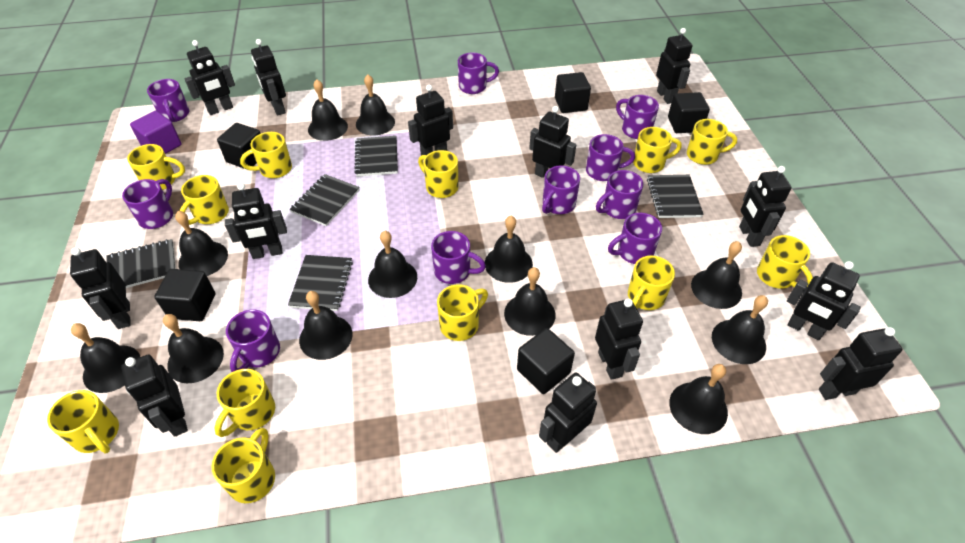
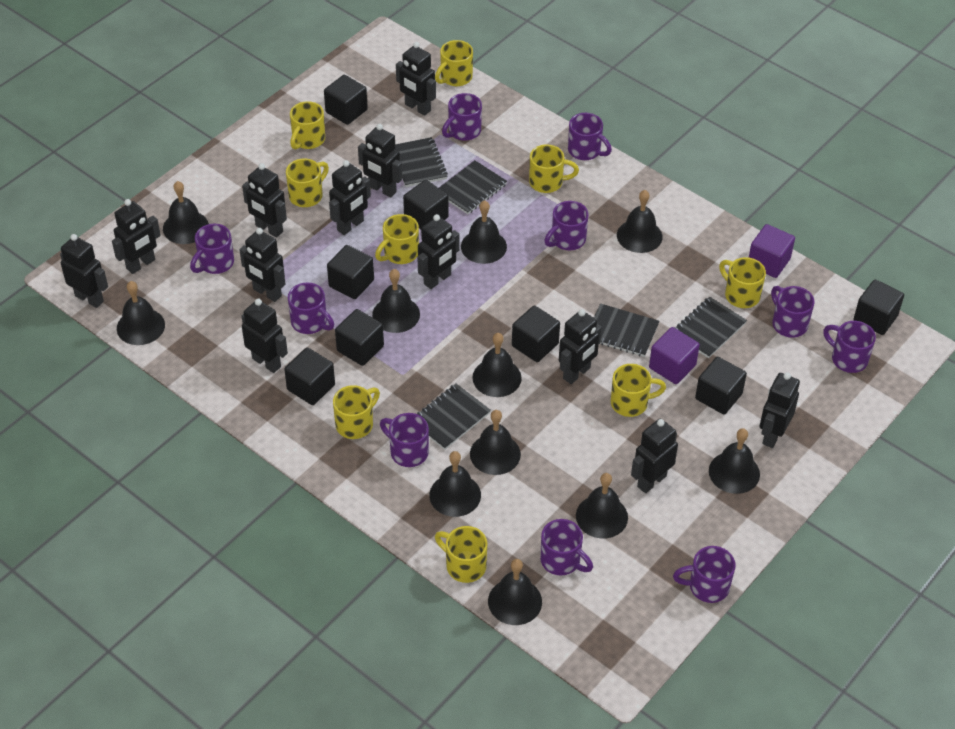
black bell: 12 -> 11
black cube: 5 -> 8
black robot: 13 -> 12
purple cube: 1 -> 2
yellow mug: 12 -> 9

